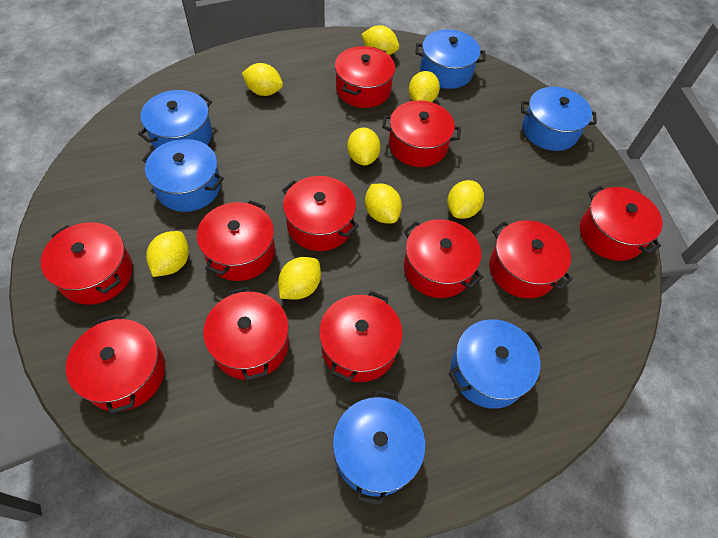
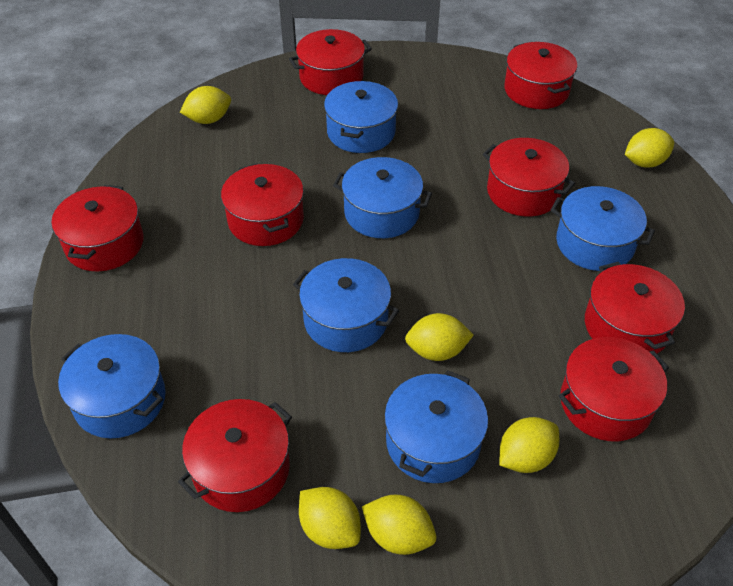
red pot: 11 -> 8
yellow lemon: 8 -> 6

